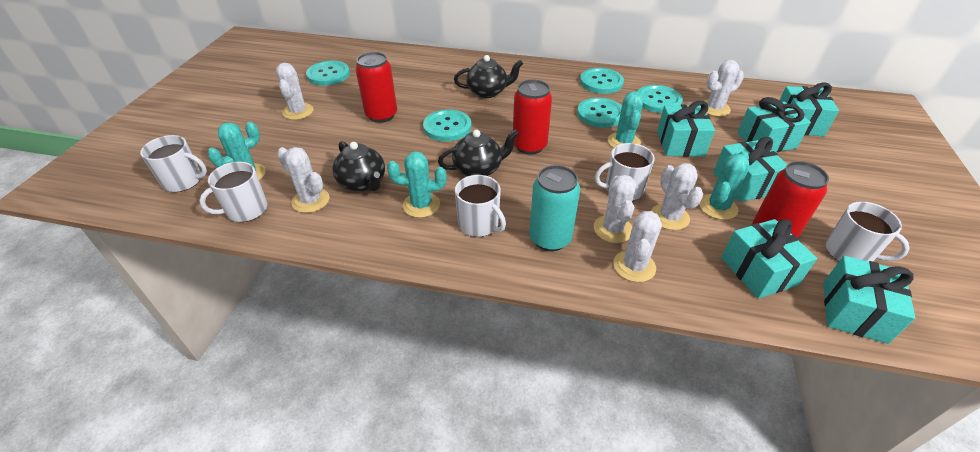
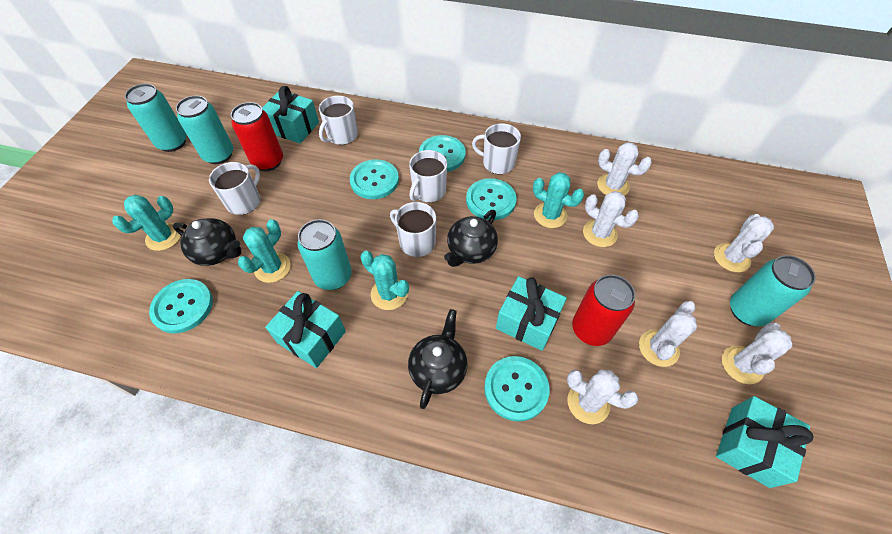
red can: 3 -> 2
turquoise can: 1 -> 4
turquoise gift: 6 -> 4

